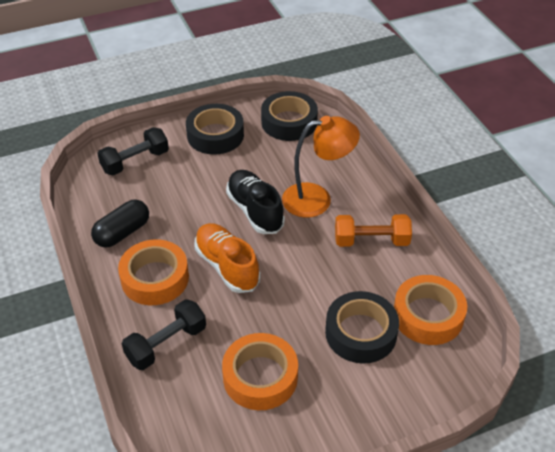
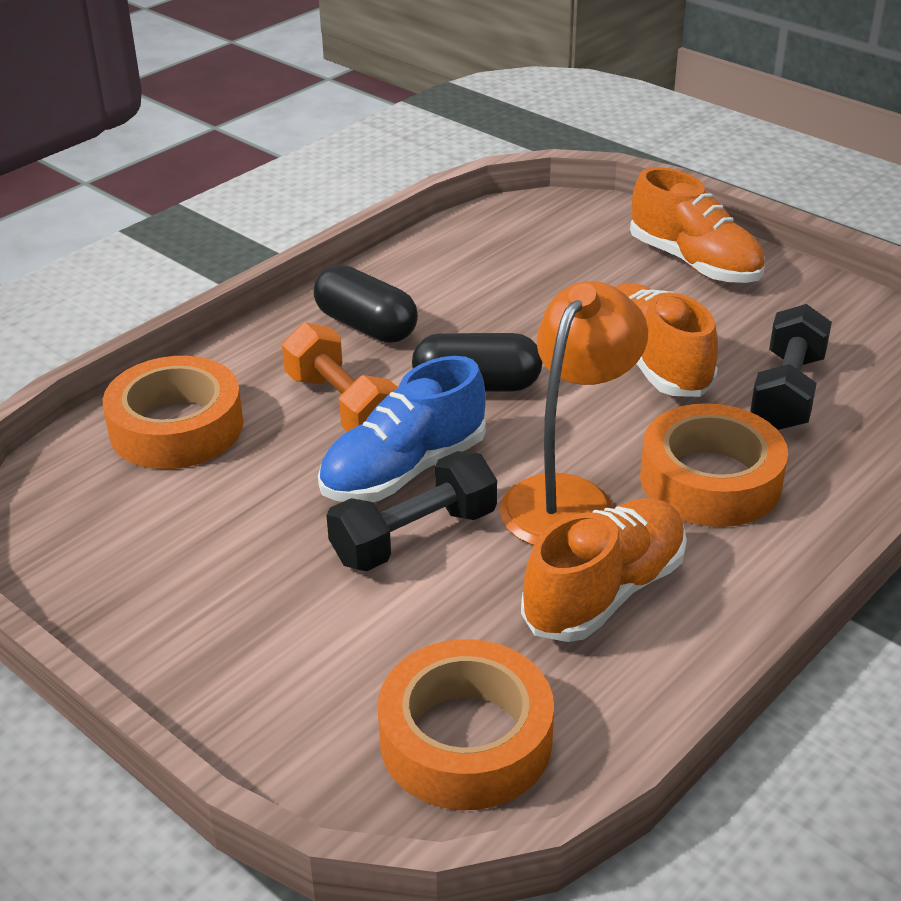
black capsule: 1 -> 2
black shoe: 1 -> 0
black tape: 3 -> 0
blue shoe: 0 -> 1
orange shoe: 1 -> 3

